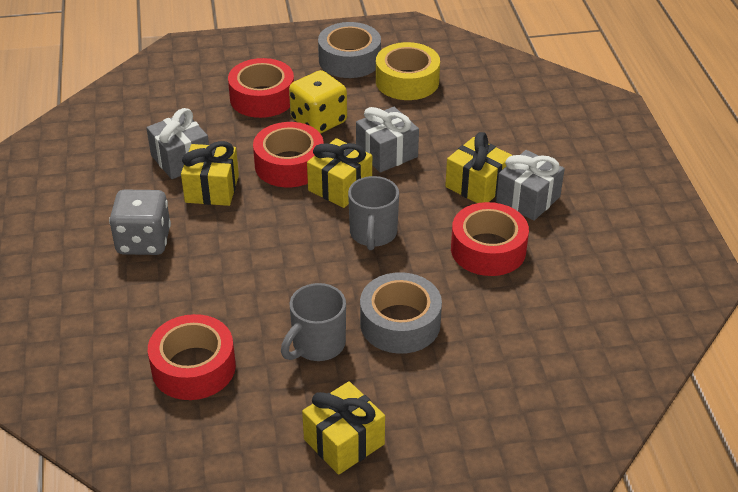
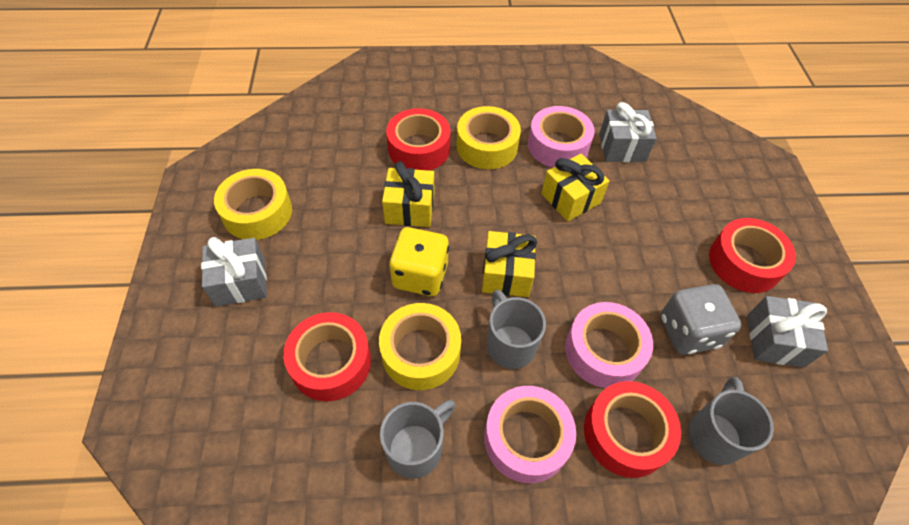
grey mug: 2 -> 3
grey tape: 2 -> 0
pink tape: 0 -> 3
yellow gift: 4 -> 3
yellow tape: 1 -> 3

